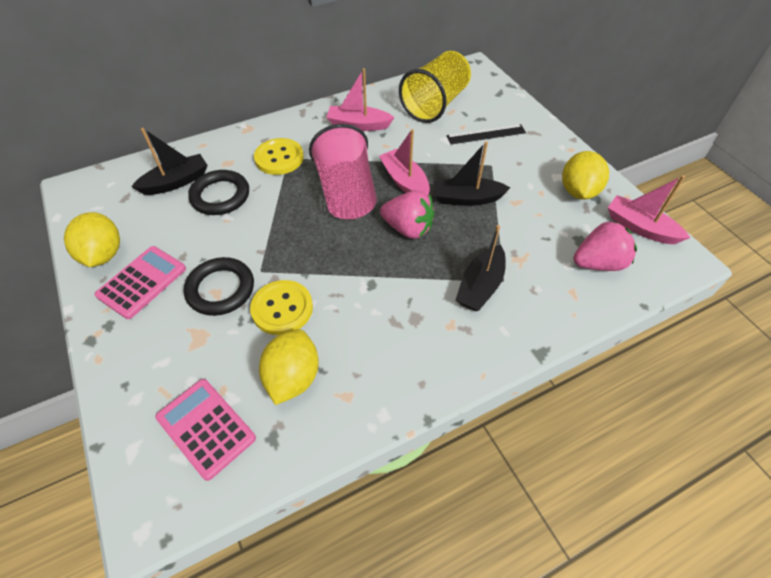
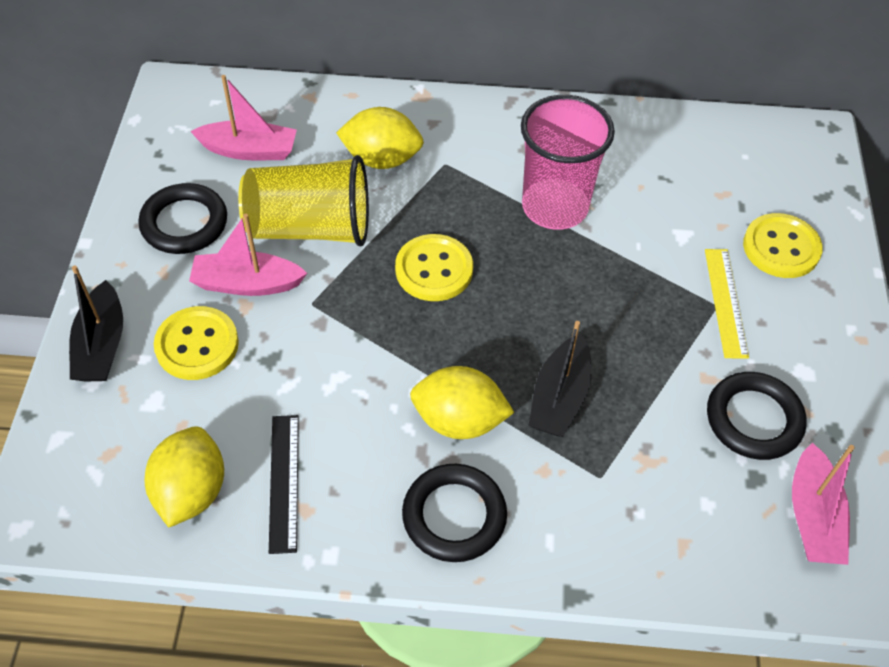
black boat: 3 -> 2
black ring: 2 -> 3
pink calculator: 2 -> 0
pink strawberry: 2 -> 0
yellow button: 2 -> 3
yellow ruler: 0 -> 1

